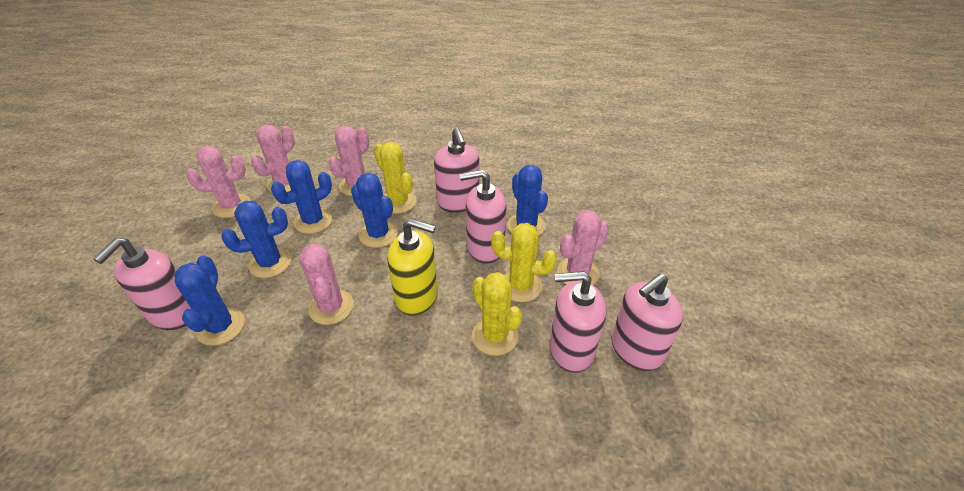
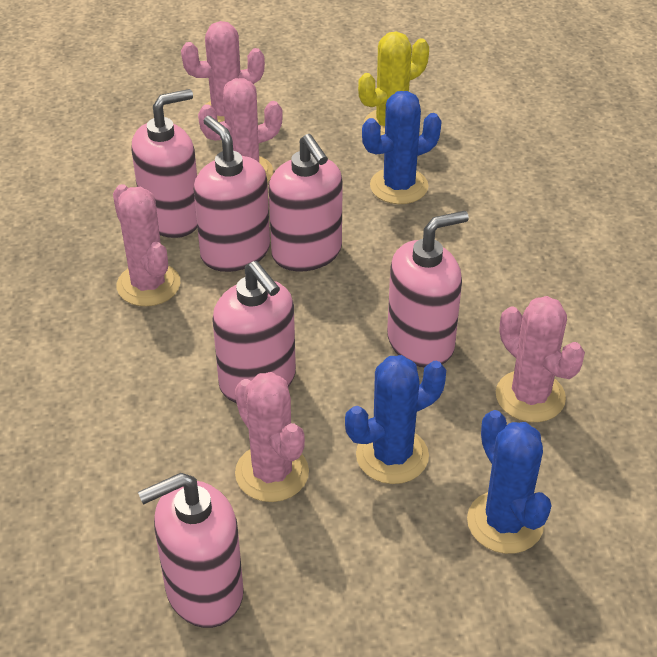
blue cactus: 5 -> 3
pink soap dispenser: 5 -> 6
yellow cactus: 3 -> 1
yellow soap dispenser: 1 -> 0

